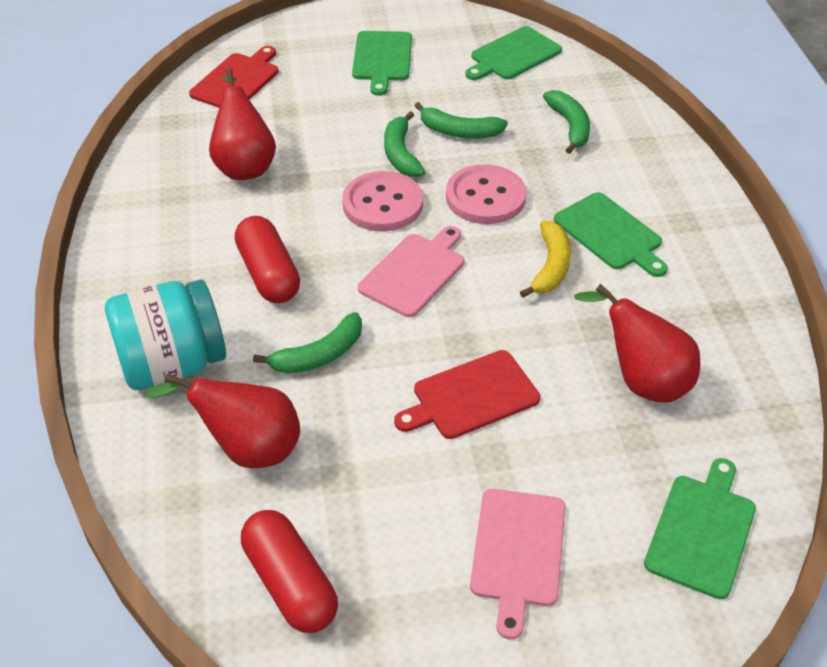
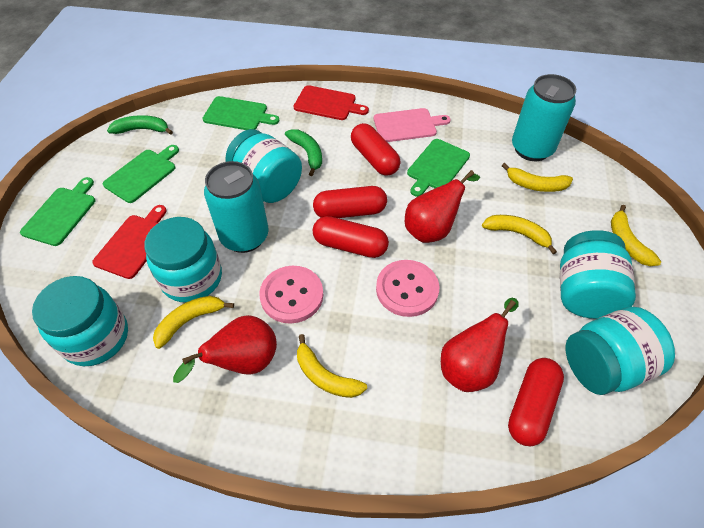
green banana: 4 -> 2
pink cutting board: 2 -> 1
red capsule: 2 -> 4
turquoise can: 0 -> 2
turquoise jar: 1 -> 5
yellow banana: 1 -> 5

